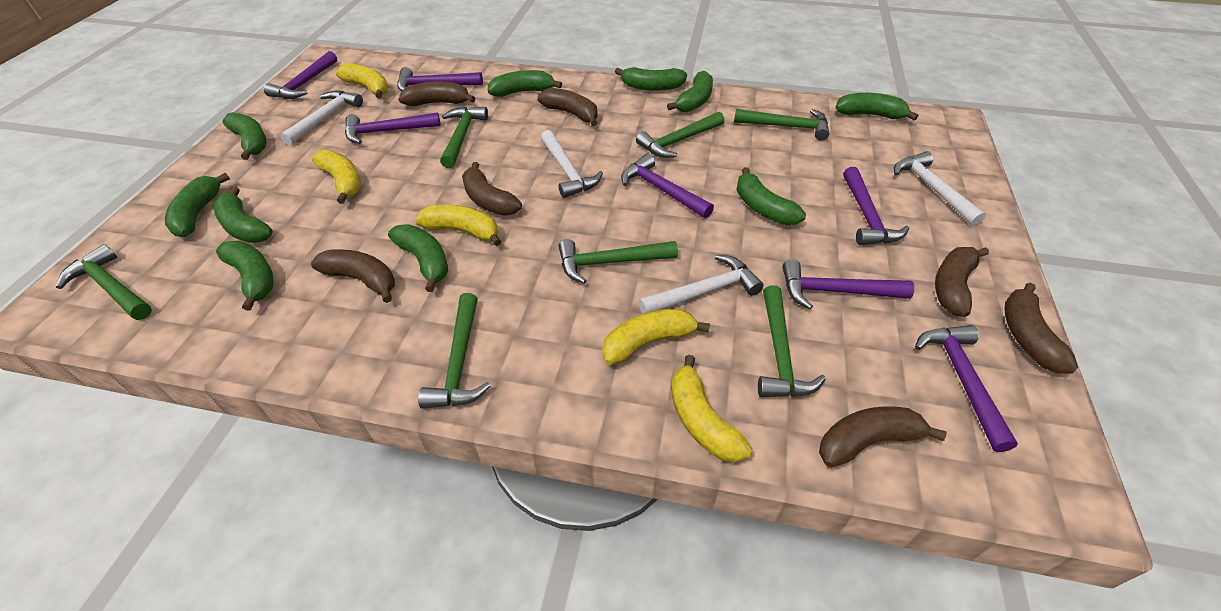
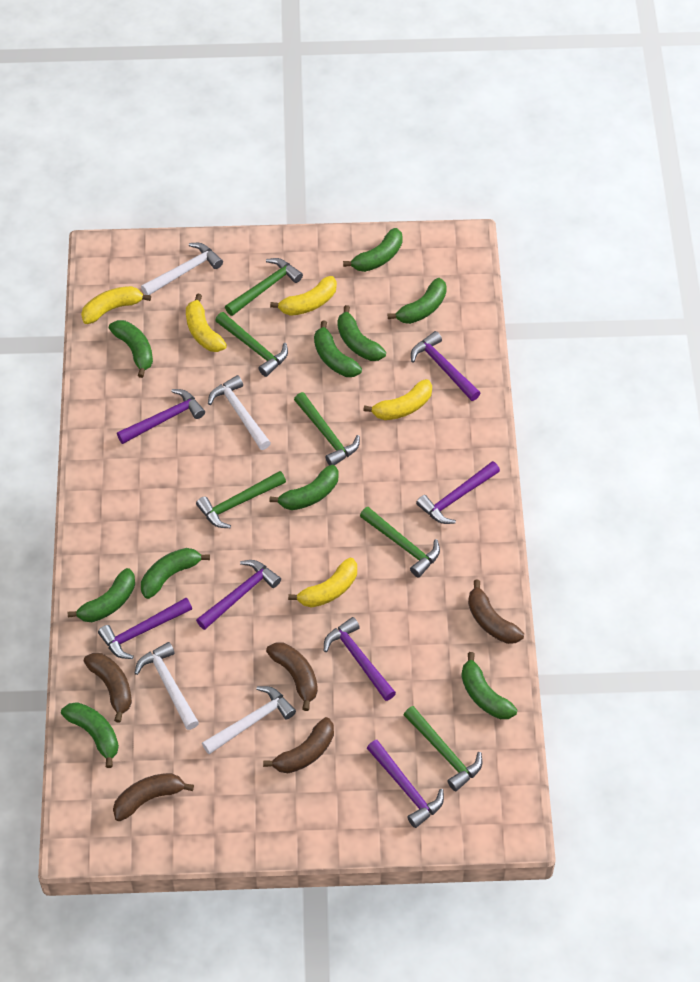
brown banana: 7 -> 5
green hammer: 7 -> 6

